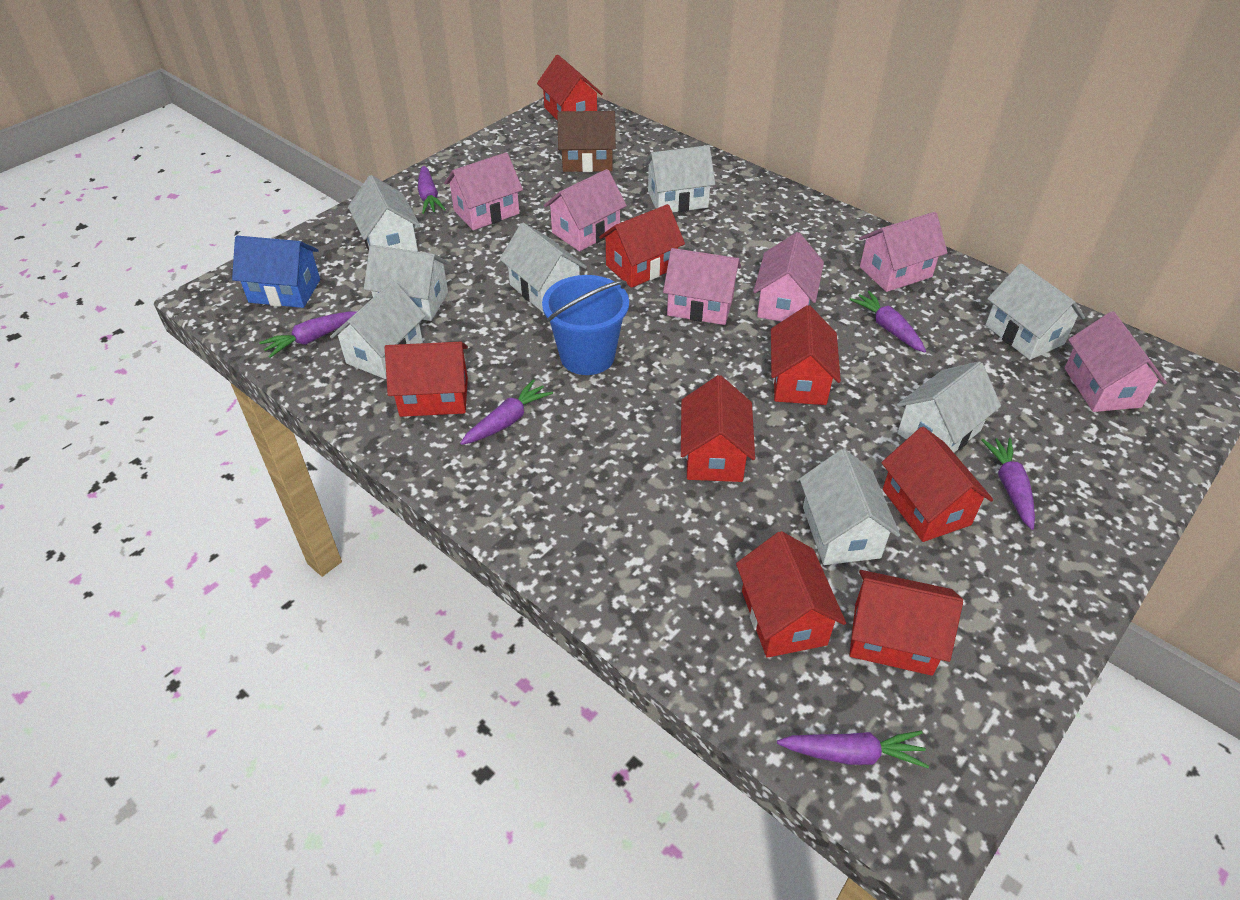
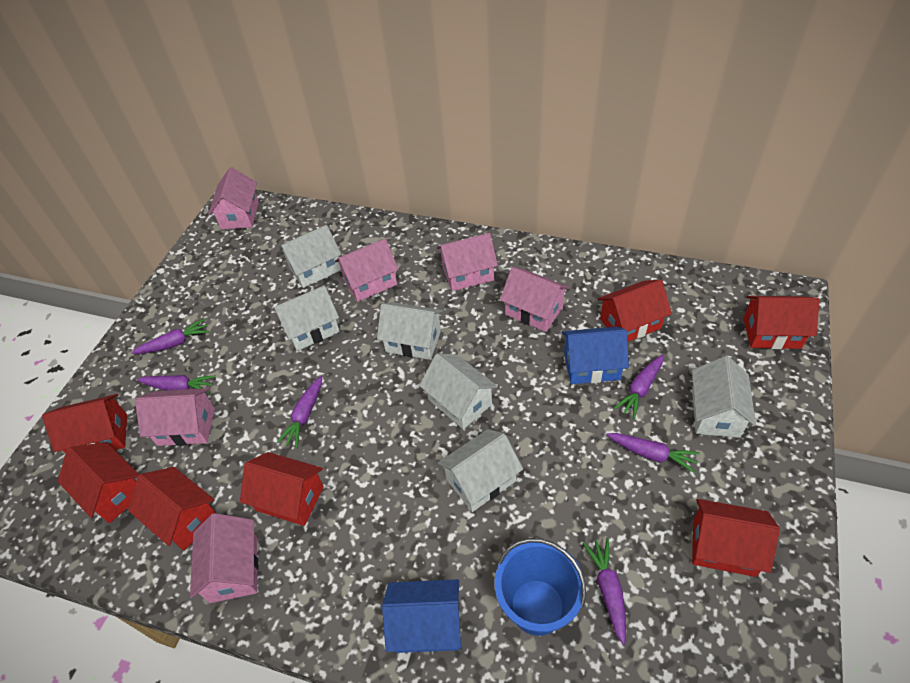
blue house: 1 -> 2
brown house: 1 -> 0
red house: 8 -> 7
white house: 8 -> 6

